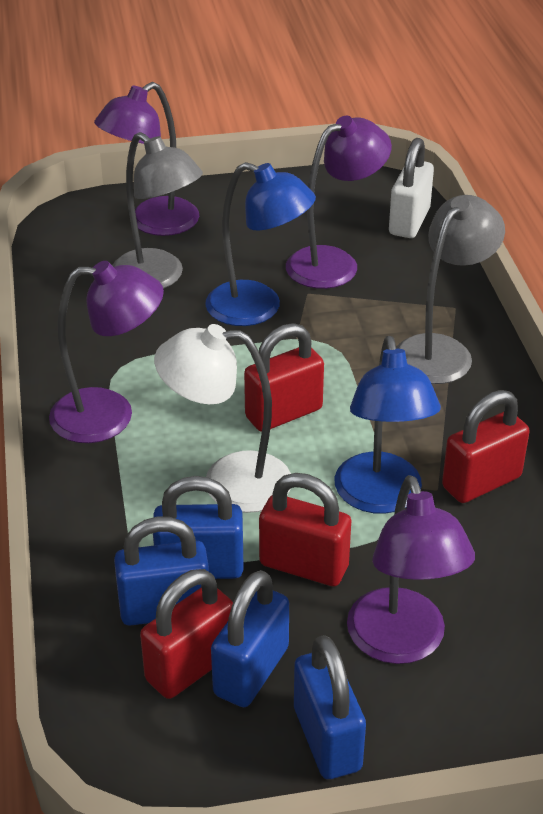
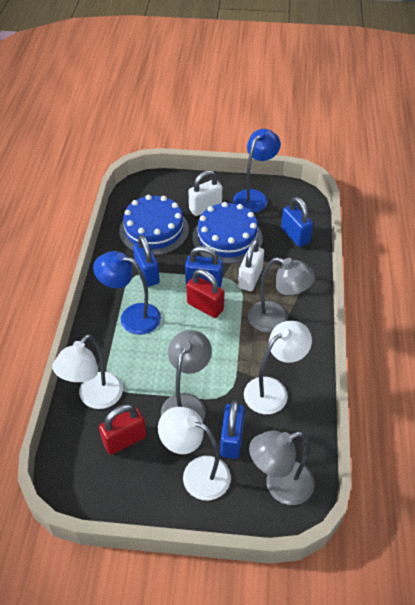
blue cake: 0 -> 2
grey lamp: 2 -> 3
purple lamp: 4 -> 0
red padlock: 4 -> 2
white lamp: 1 -> 3
white padlock: 1 -> 2

